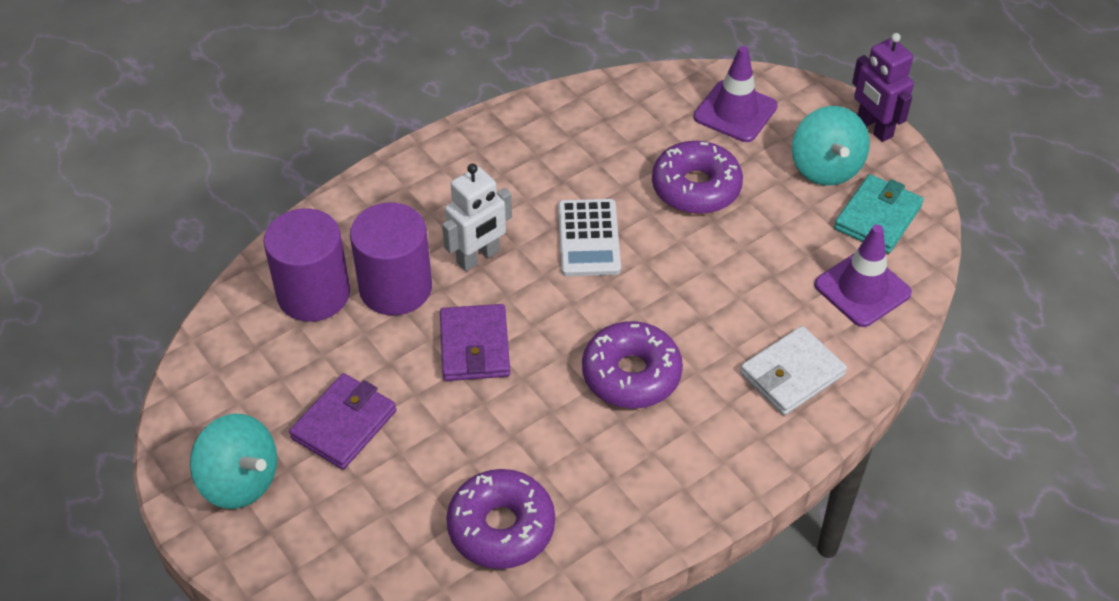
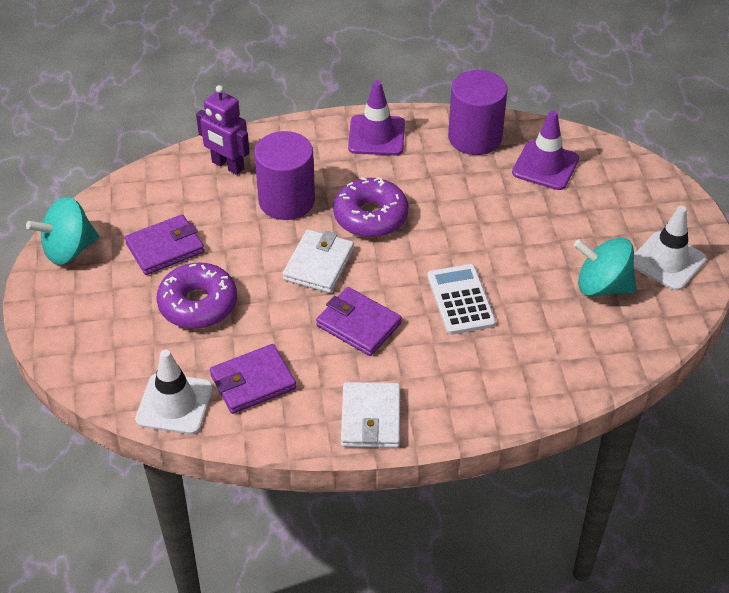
purple donut: 3 -> 2
purple wallet: 2 -> 3
turquoise wallet: 1 -> 0
white robot: 1 -> 0
white traffic cone: 0 -> 2
white wallet: 1 -> 2

